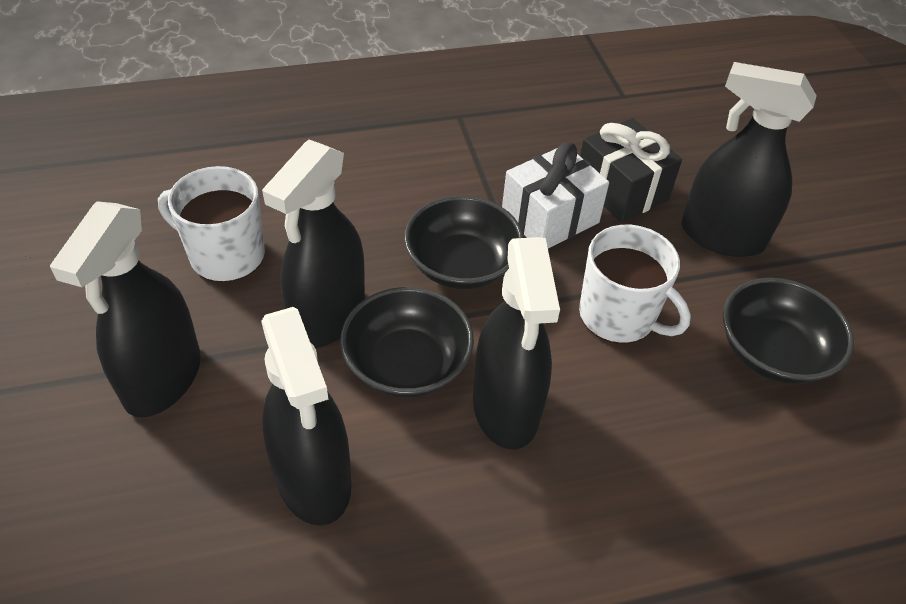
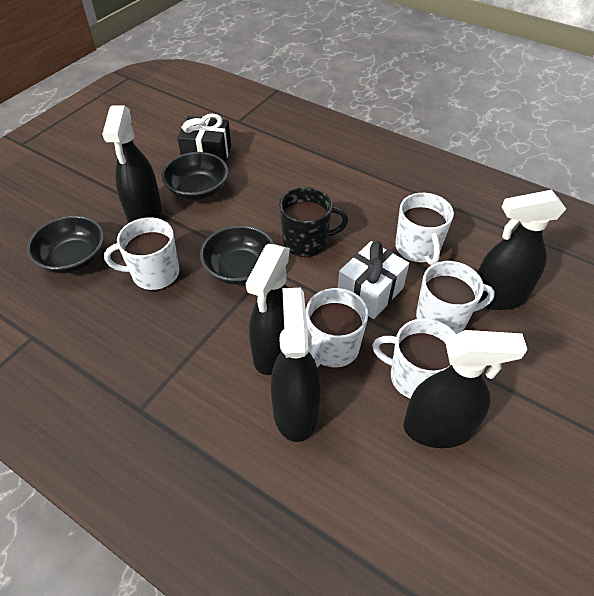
black mug: 0 -> 1
white mug: 2 -> 5

